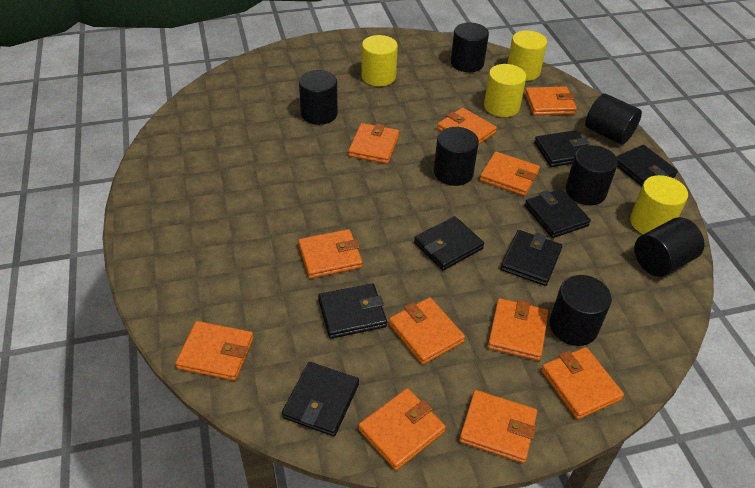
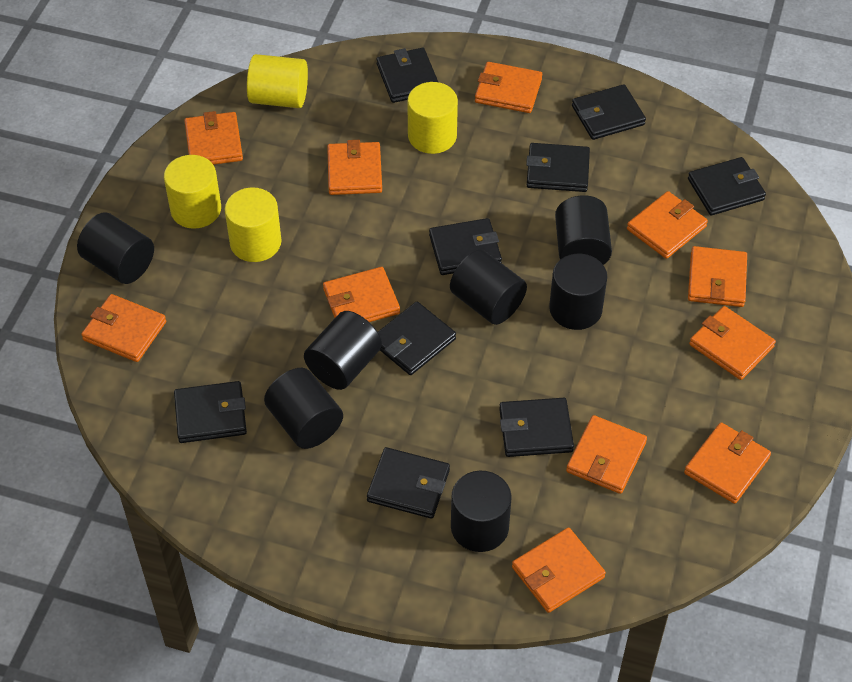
black wallet: 7 -> 9

